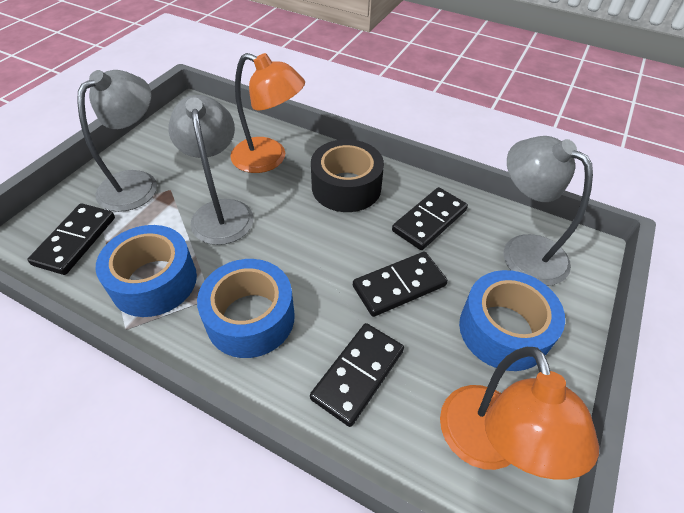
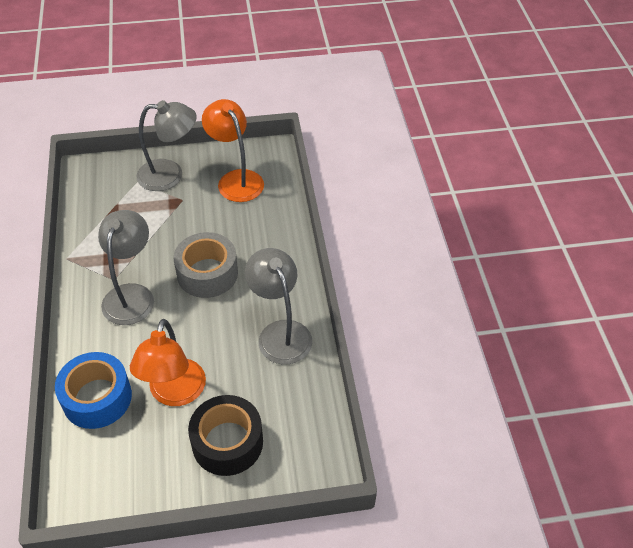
black domino: 4 -> 0
blue tape: 3 -> 1
grey tape: 0 -> 1

